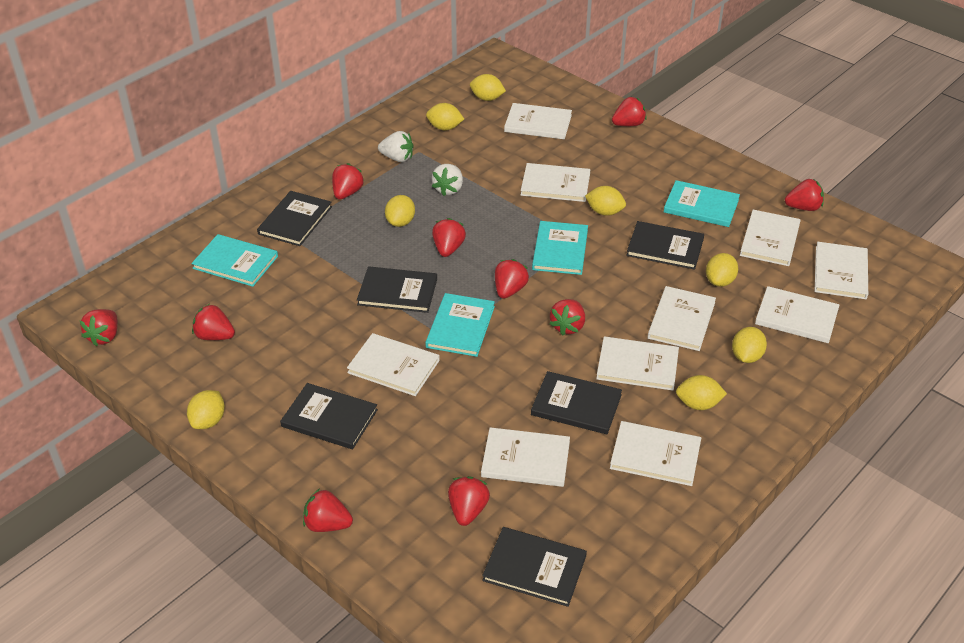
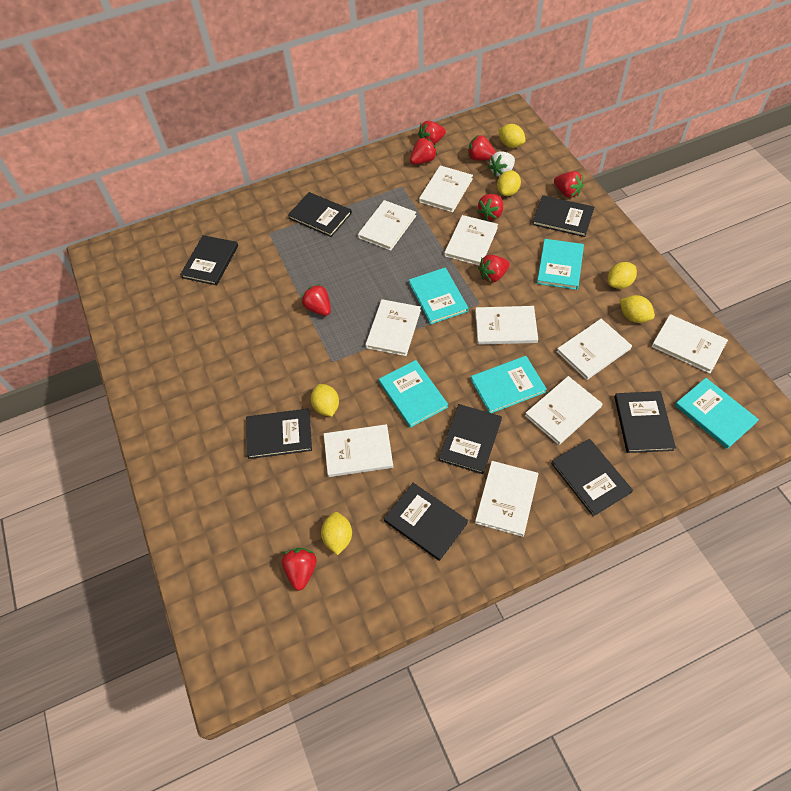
black book: 6 -> 8
red strawberry: 10 -> 8
turquoise book: 4 -> 5
white strawberry: 2 -> 1
yellow lemon: 8 -> 6

